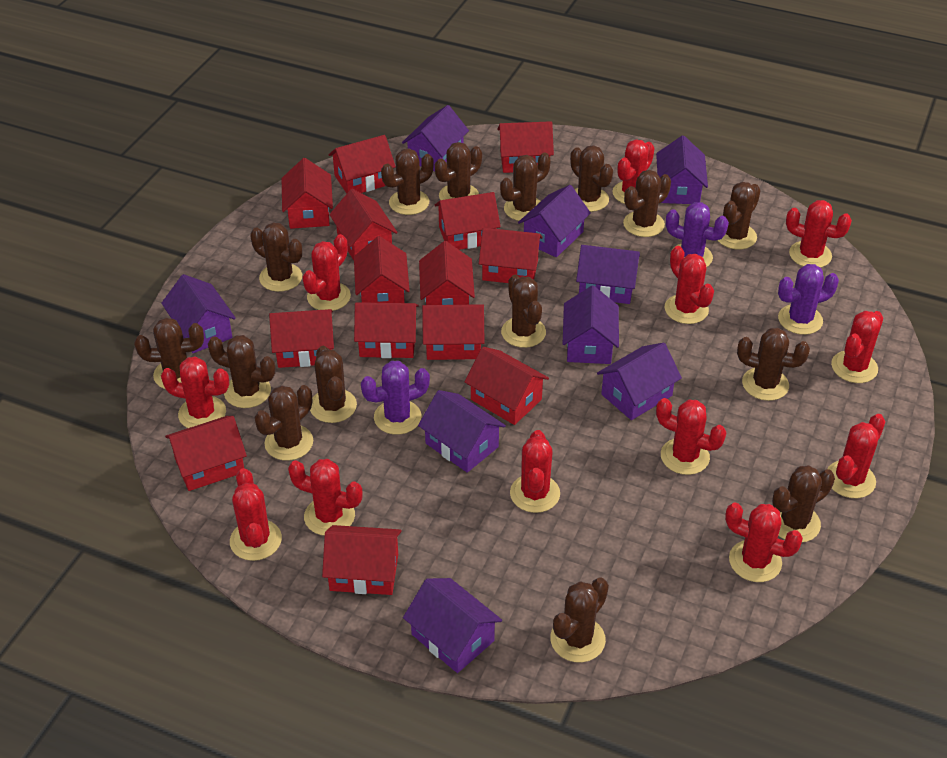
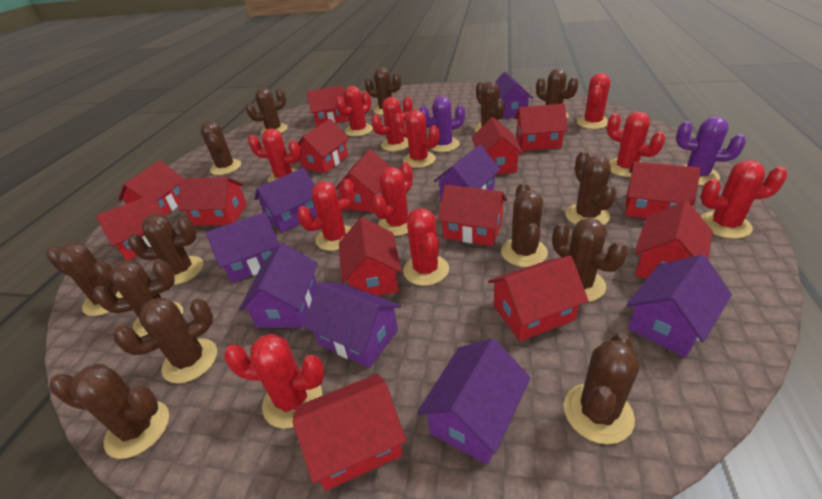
brown cactus: 15 -> 14
purple cactus: 3 -> 2
purple house: 9 -> 8
red cactus: 12 -> 11

